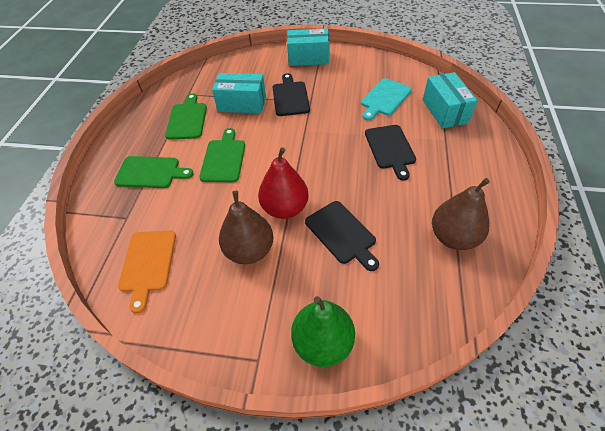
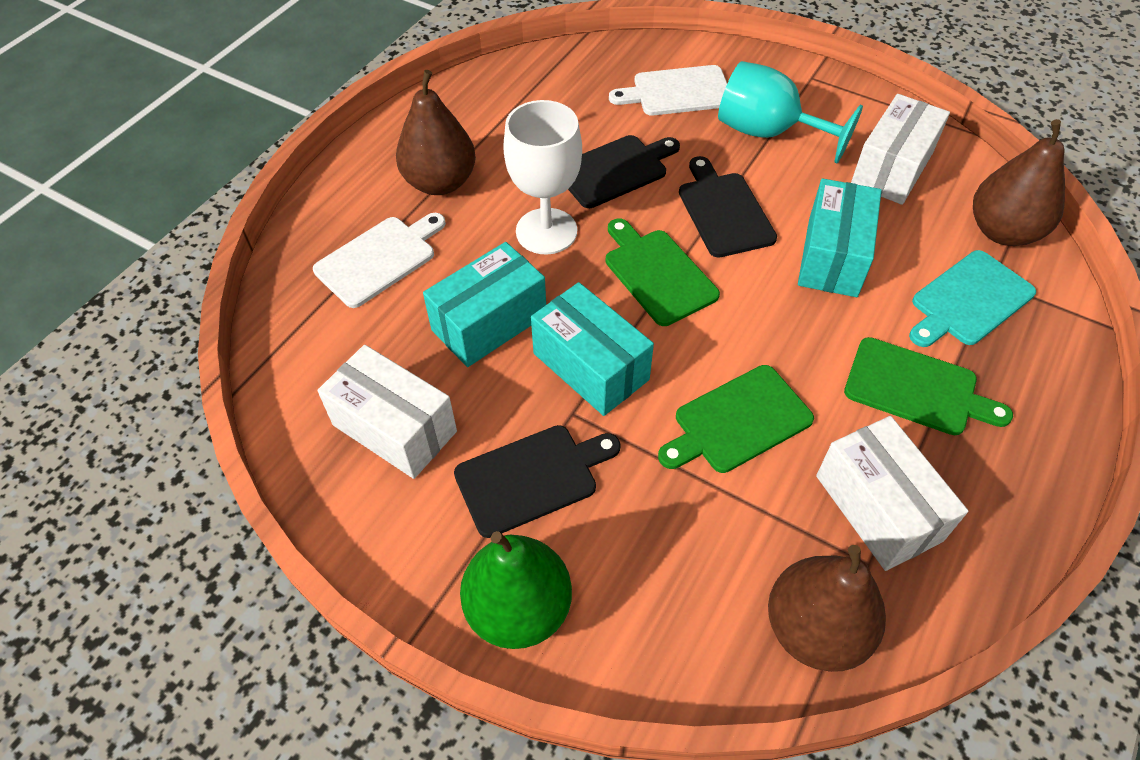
brown pear: 2 -> 3
orange cutting board: 1 -> 0
red pear: 1 -> 0
turquoise goblet: 0 -> 1
white box: 0 -> 3
white cutting board: 0 -> 2
white goblet: 0 -> 1

